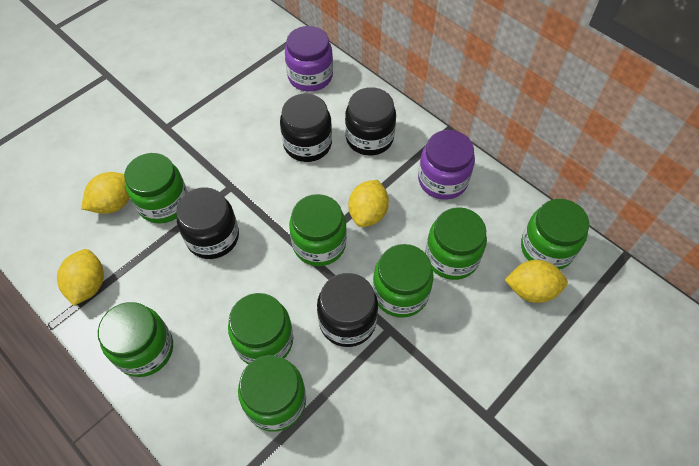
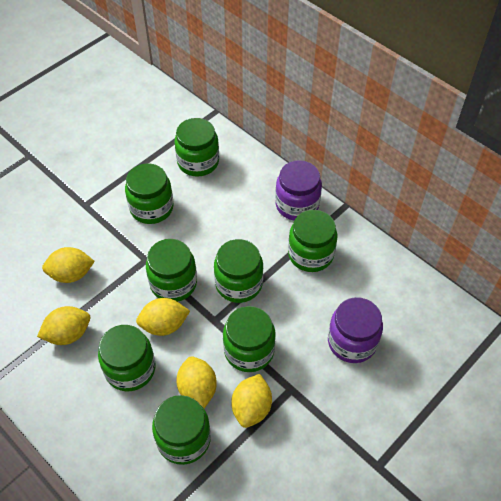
black jar: 4 -> 0
yellow lemon: 4 -> 5

